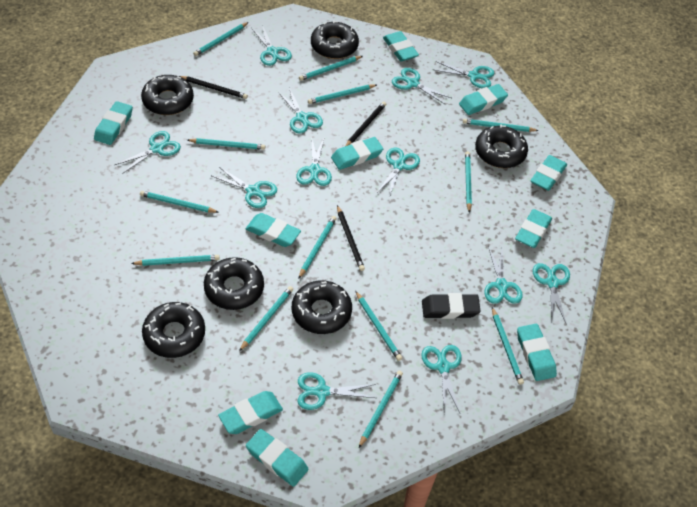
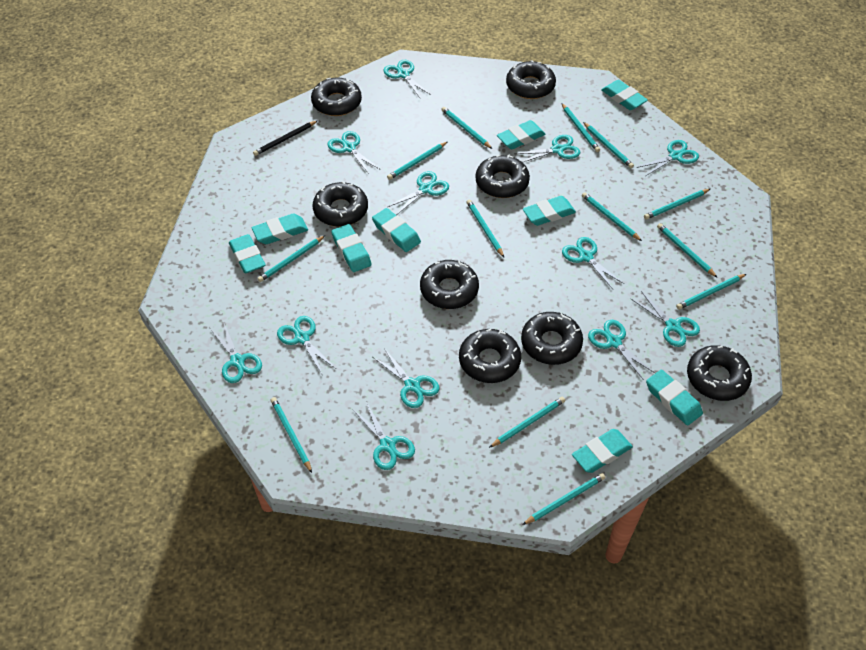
black donut: 6 -> 8
black eraser: 1 -> 0
black pencil: 3 -> 1
turquoise eraser: 10 -> 9

